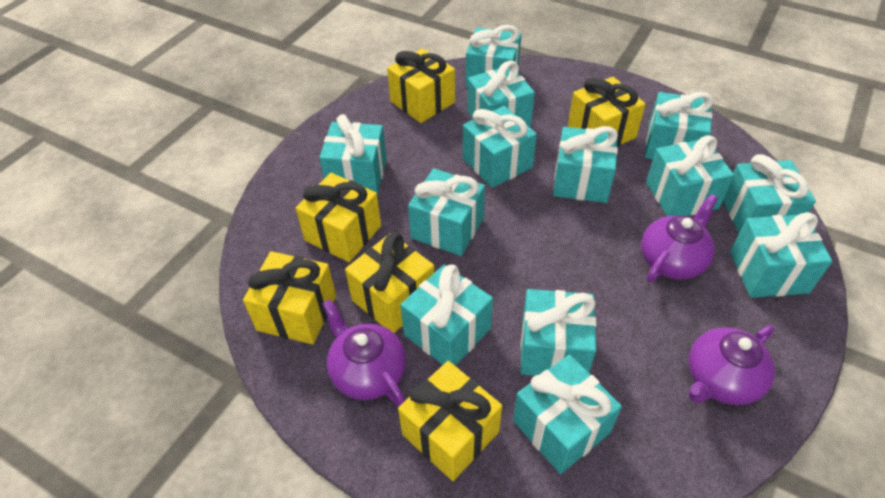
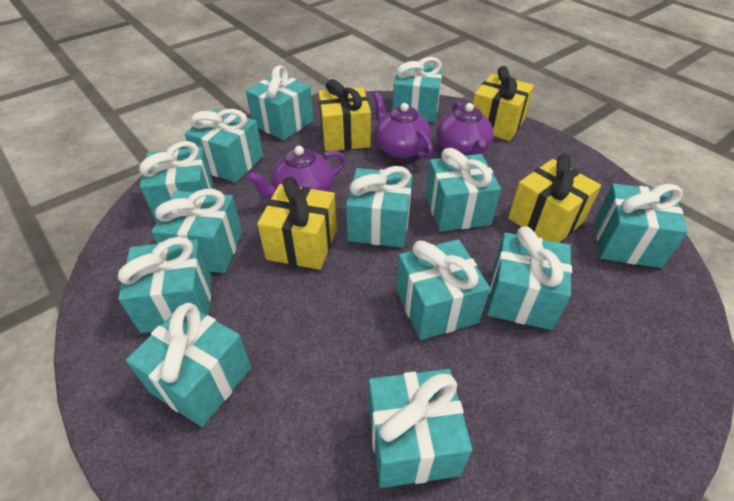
yellow gift: 6 -> 4

